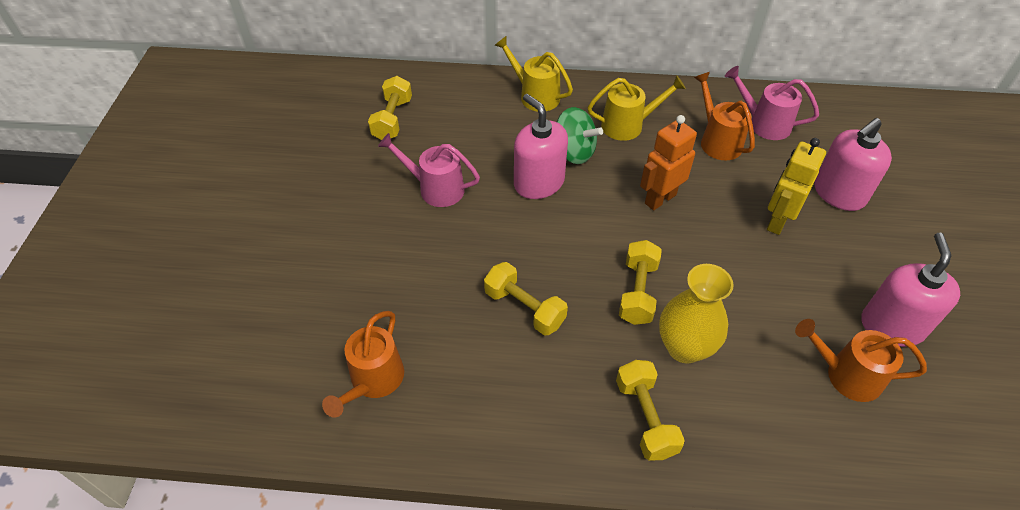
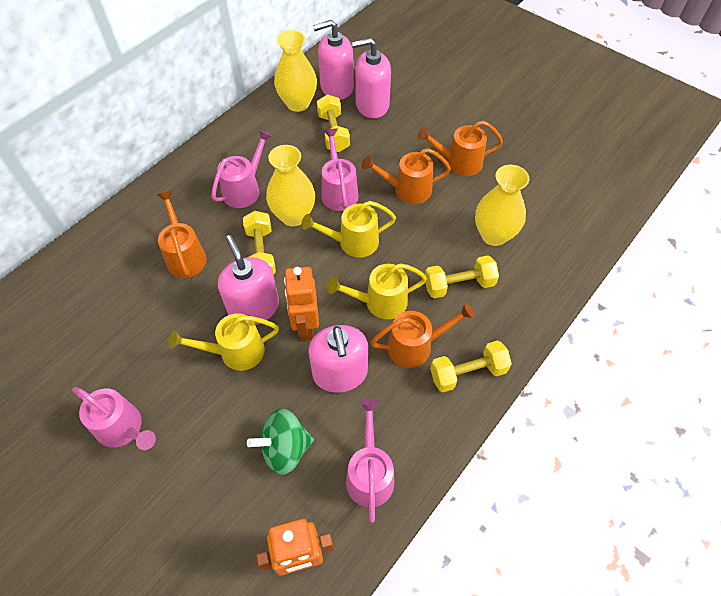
orange robot: 1 -> 2
orange watering can: 3 -> 4
pink soap dispenser: 3 -> 4
pink watering can: 2 -> 4
yellow robot: 1 -> 0
yellow vase: 1 -> 3
yellow watering can: 2 -> 3

